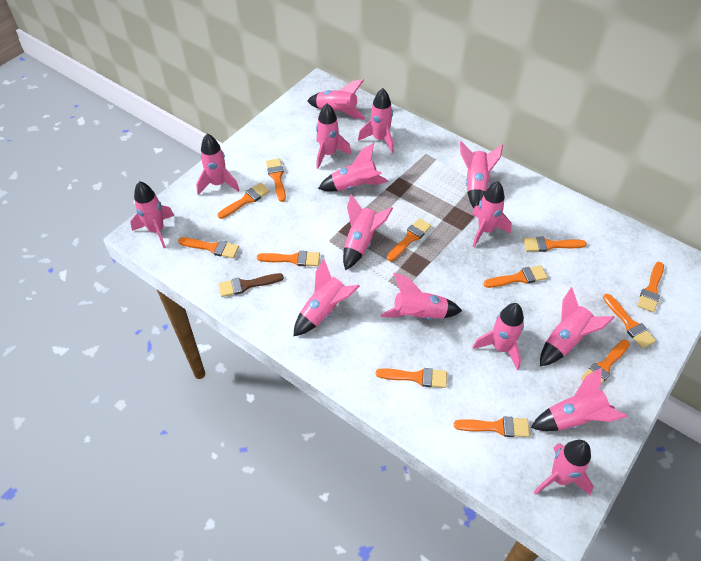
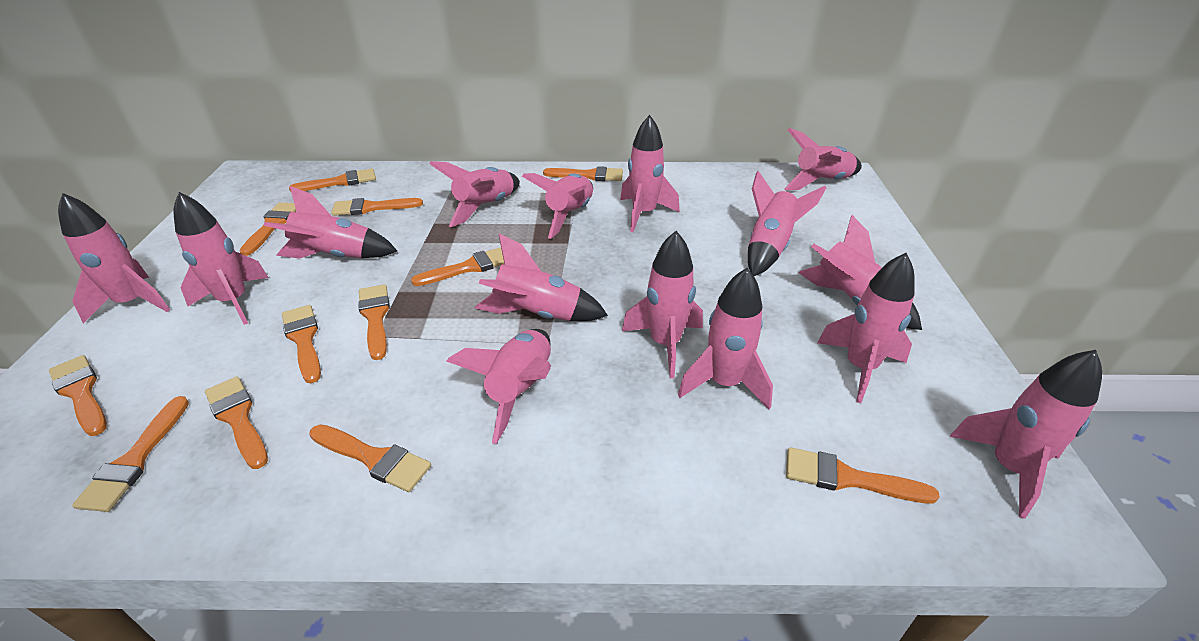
brown brush: 1 -> 0

